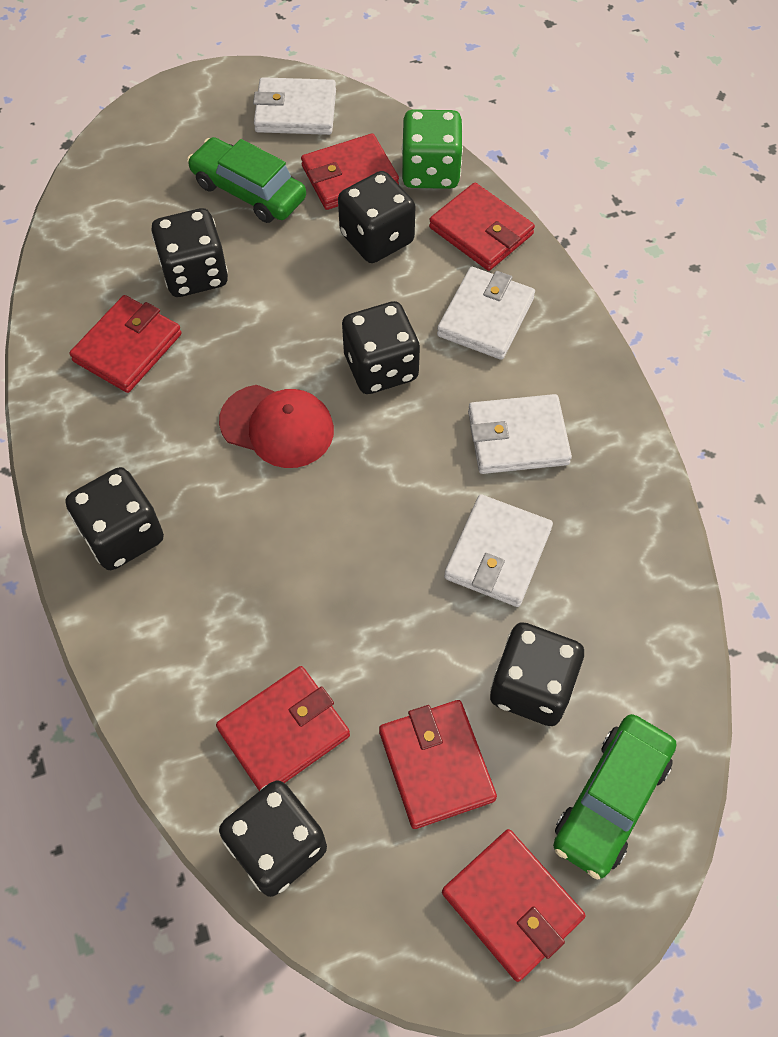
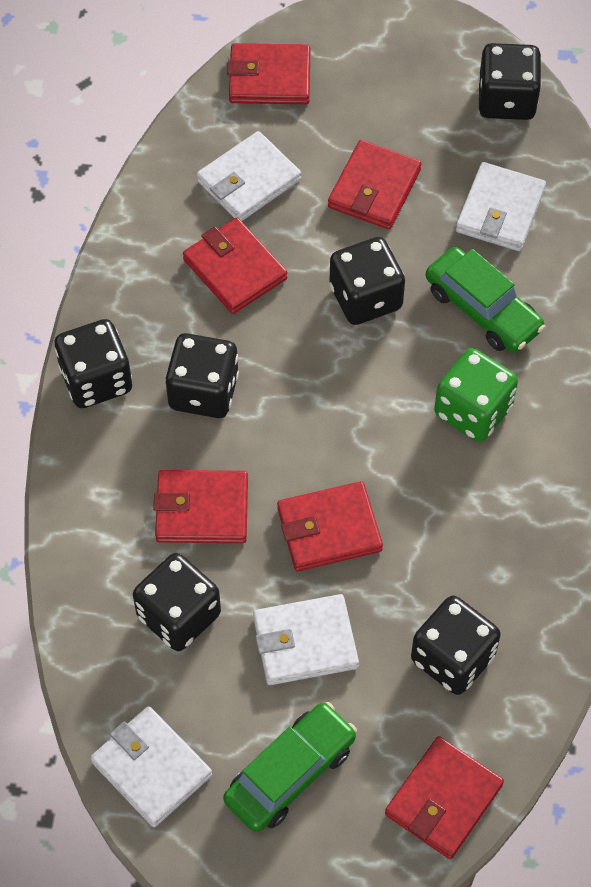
red cap: 1 -> 0

